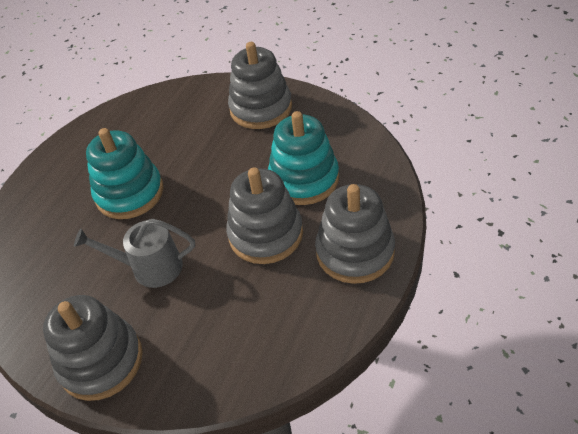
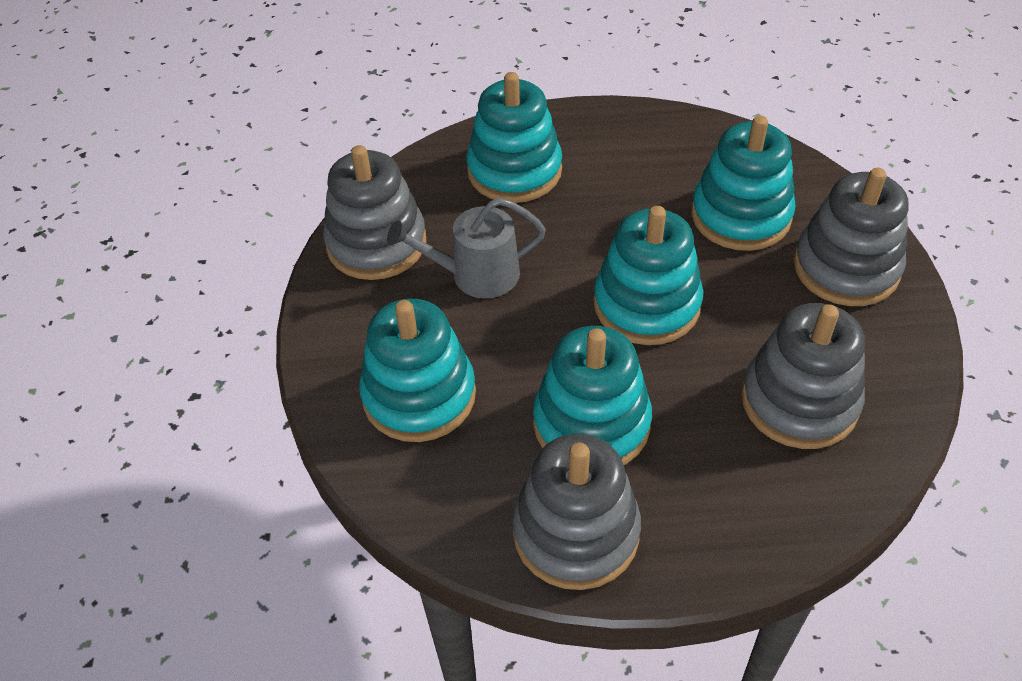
turquoise stacking toy: 2 -> 5

